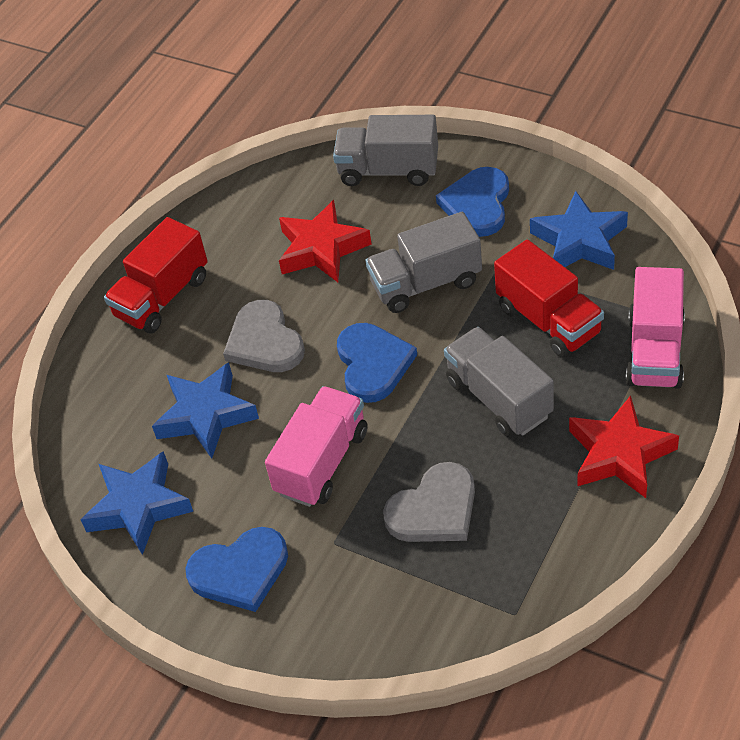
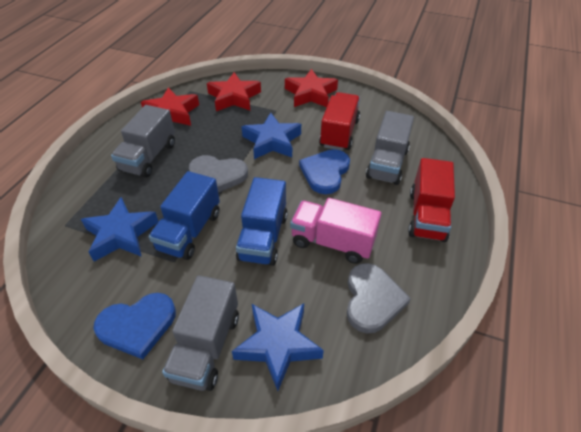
blue heart: 3 -> 2
blue truck: 0 -> 2
pink truck: 2 -> 1
red star: 2 -> 3

